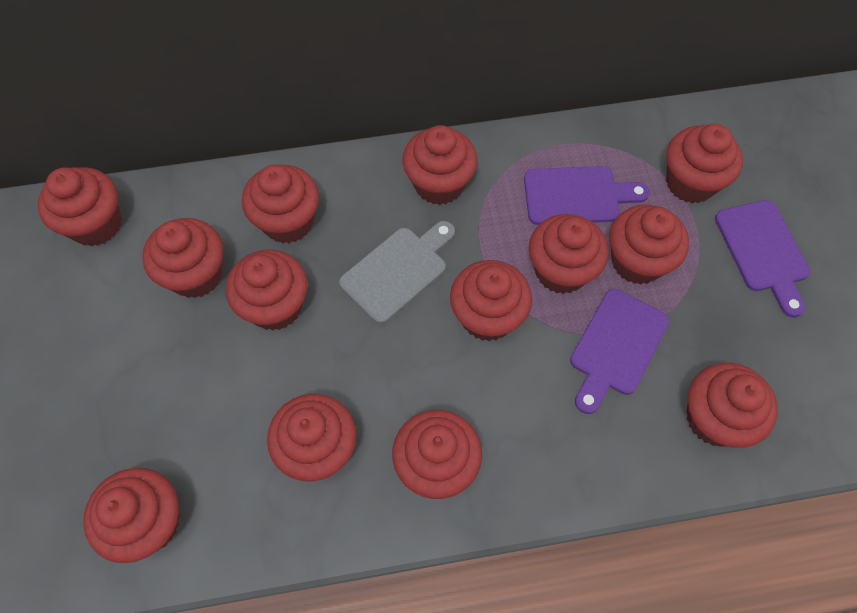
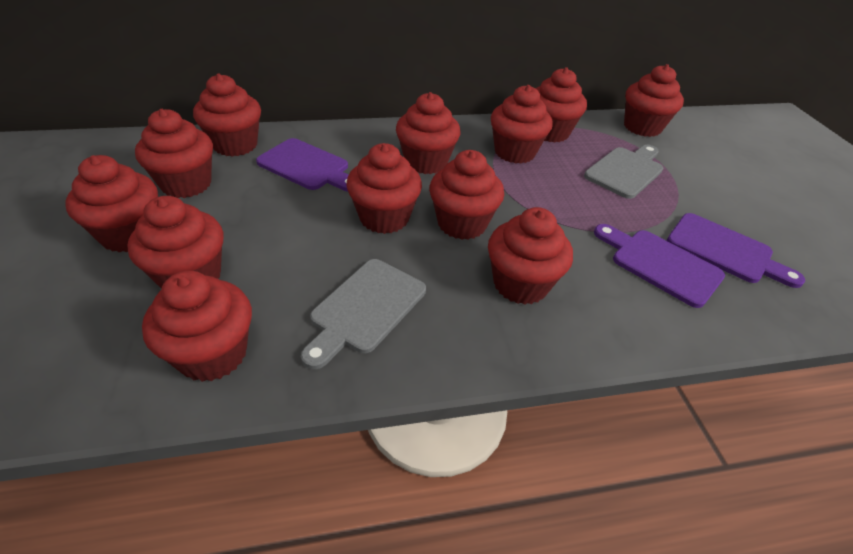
grey cutting board: 1 -> 2
red cupcake: 13 -> 12

